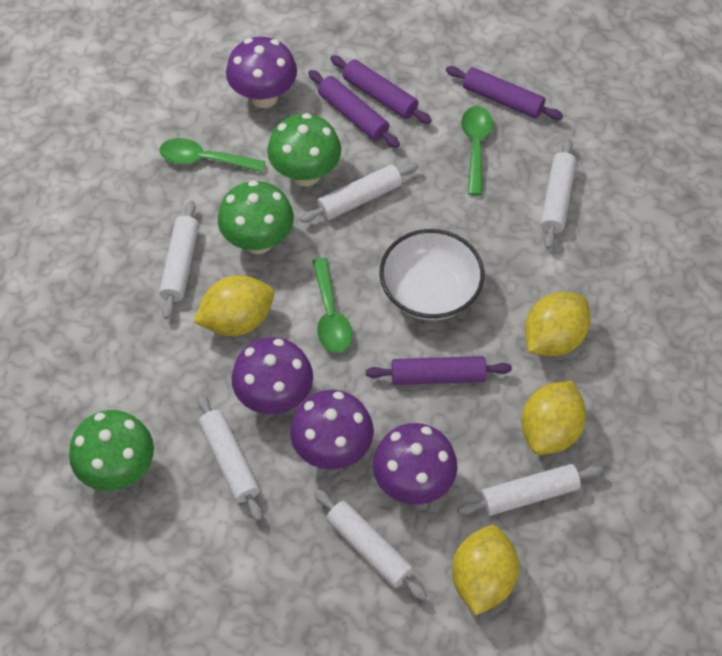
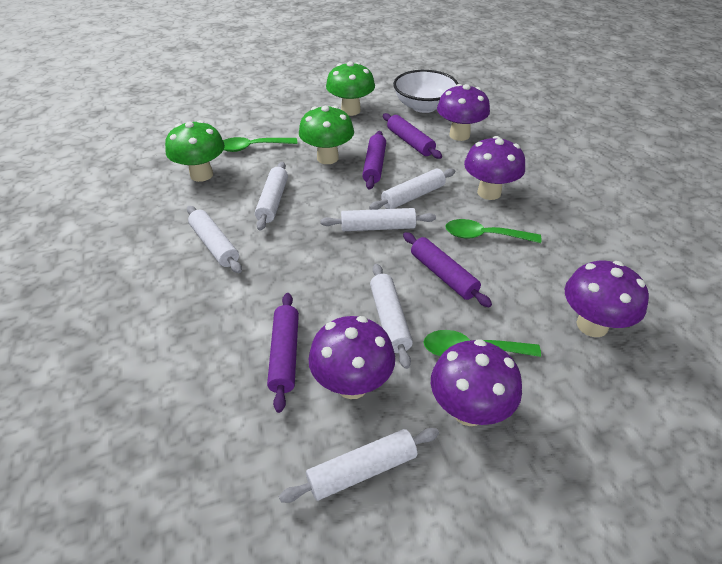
purple mushroom: 4 -> 5
yellow lemon: 4 -> 0

